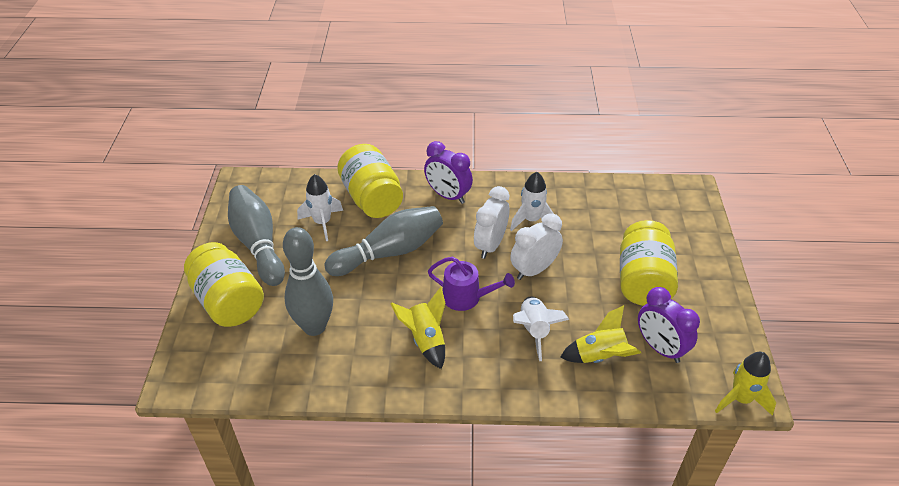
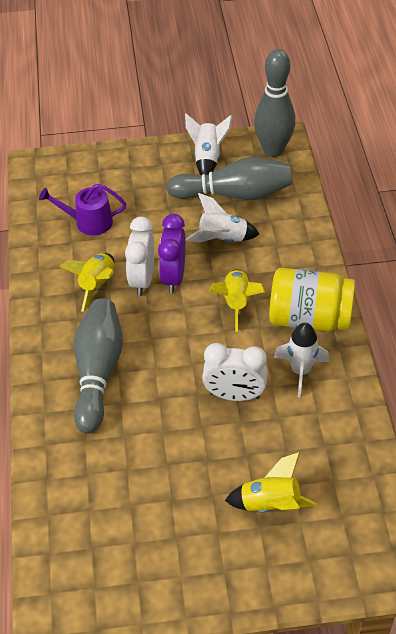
purple clock: 2 -> 1
yellow jar: 3 -> 1

